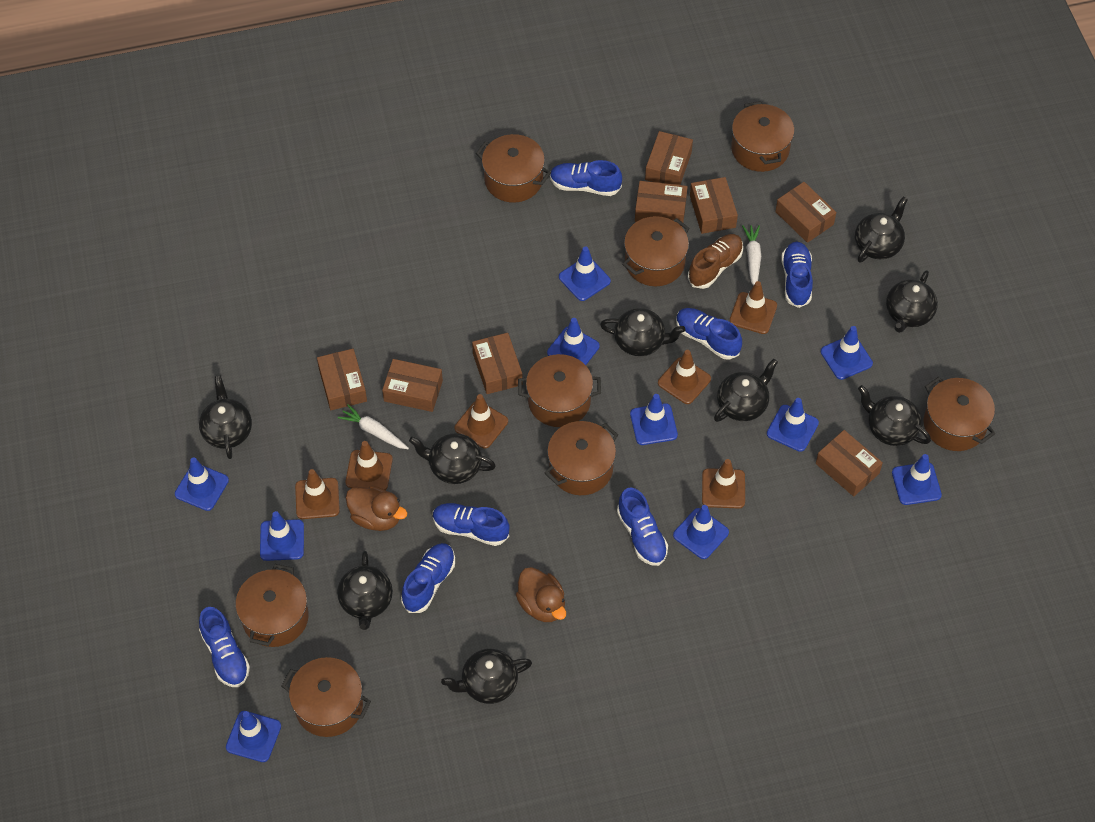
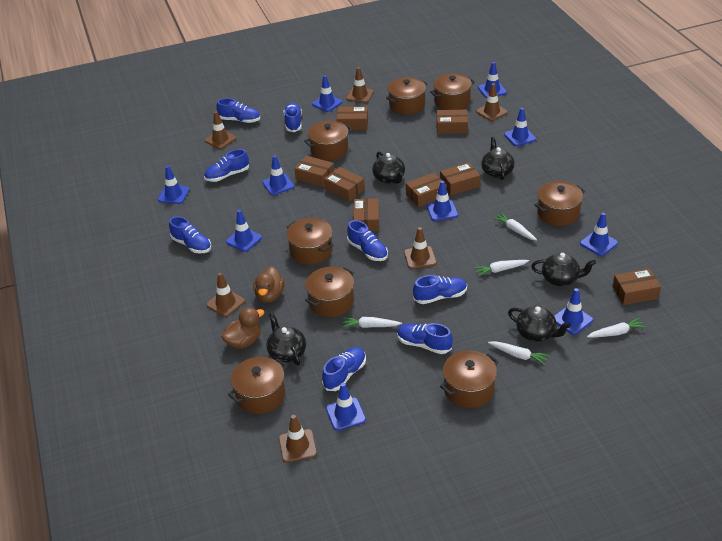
black teapot: 9 -> 5
blue shoe: 7 -> 8
brown shoe: 1 -> 0
white carrot: 2 -> 5

